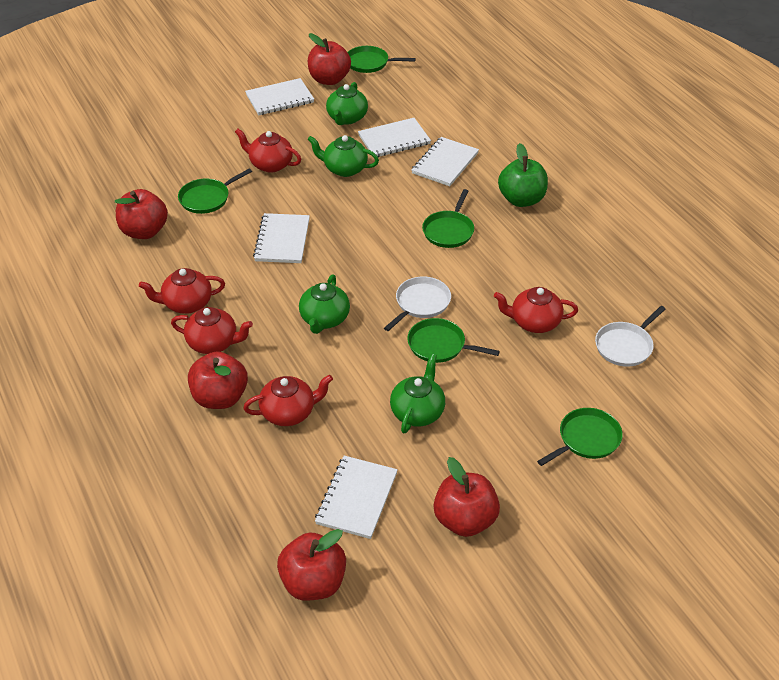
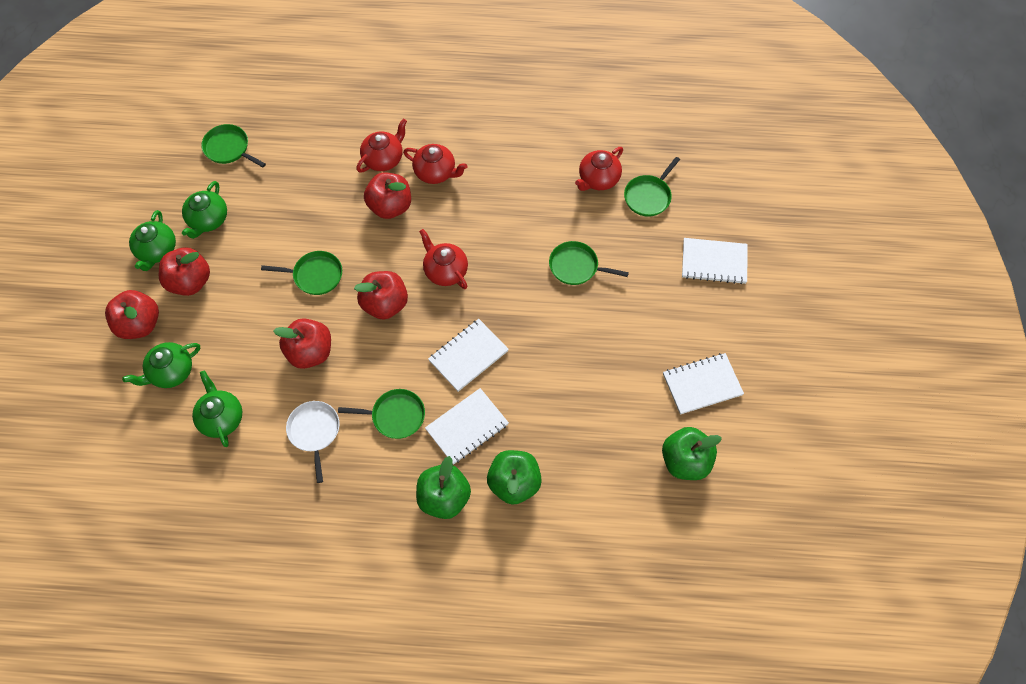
green apple: 1 -> 3
red teapot: 5 -> 4
white notebook: 5 -> 4
white pan: 2 -> 1

